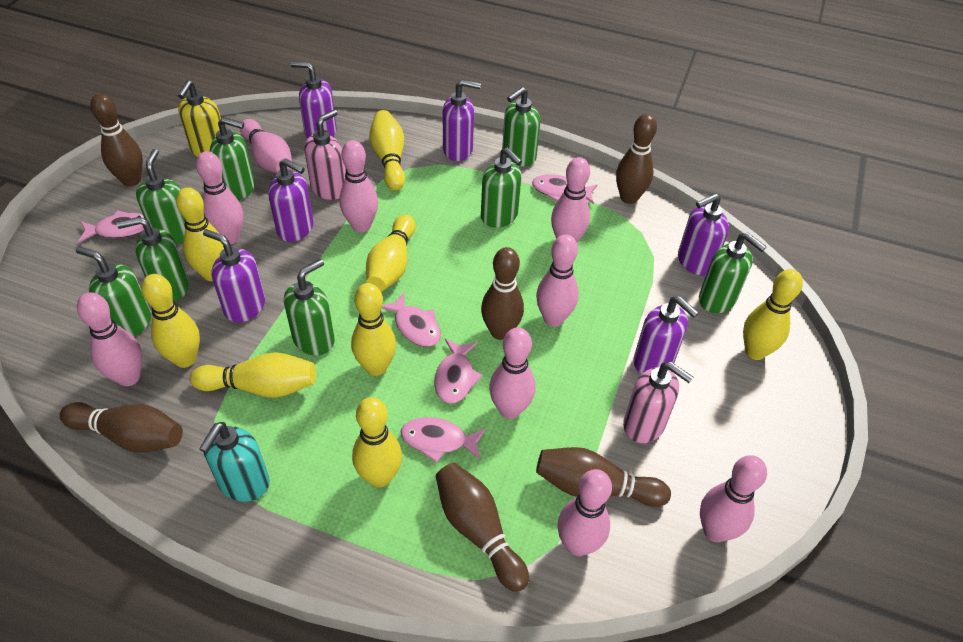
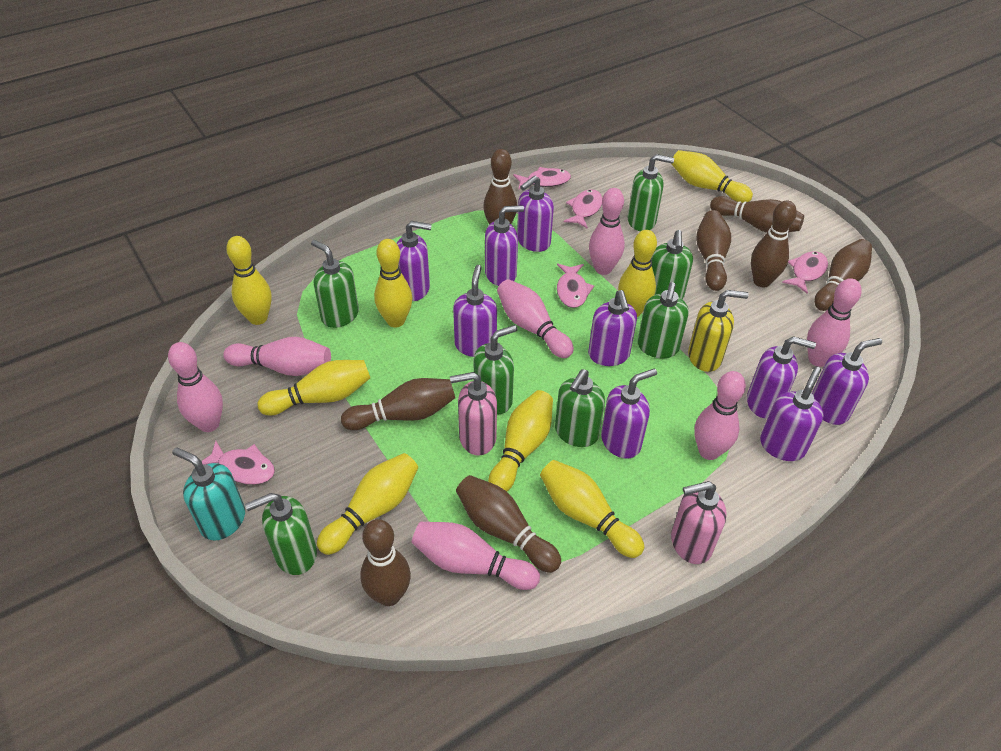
brown bowling pin: 6 -> 8
green soap dispenser: 8 -> 7
pink bowling pin: 9 -> 7
purple soap dispenser: 6 -> 9

